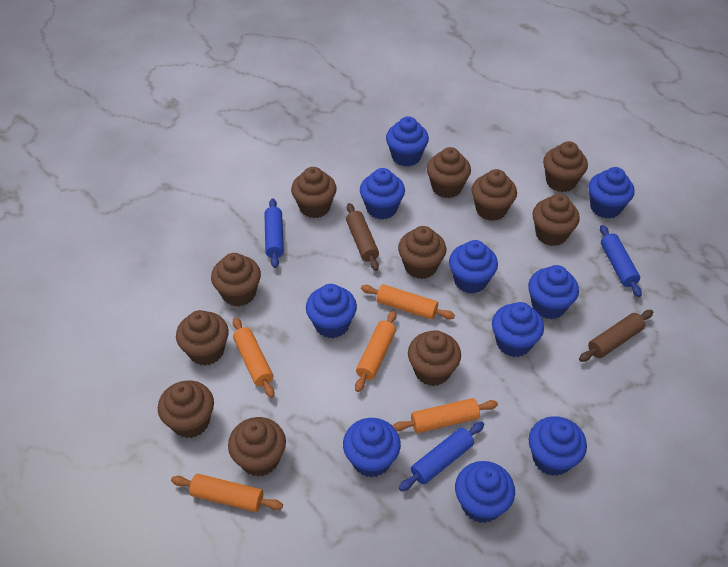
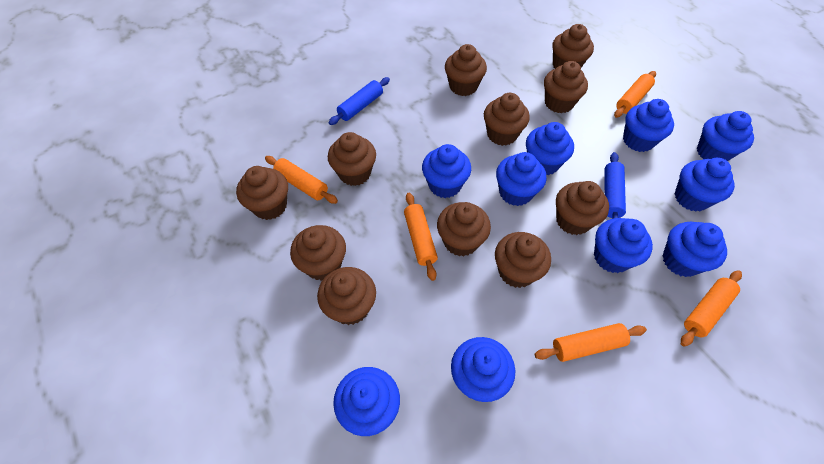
blue rolling pin: 3 -> 2
brown rolling pin: 2 -> 0

